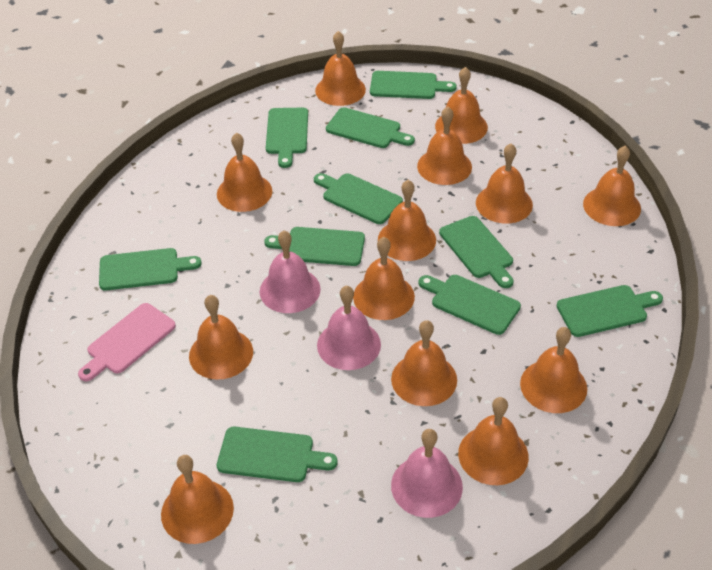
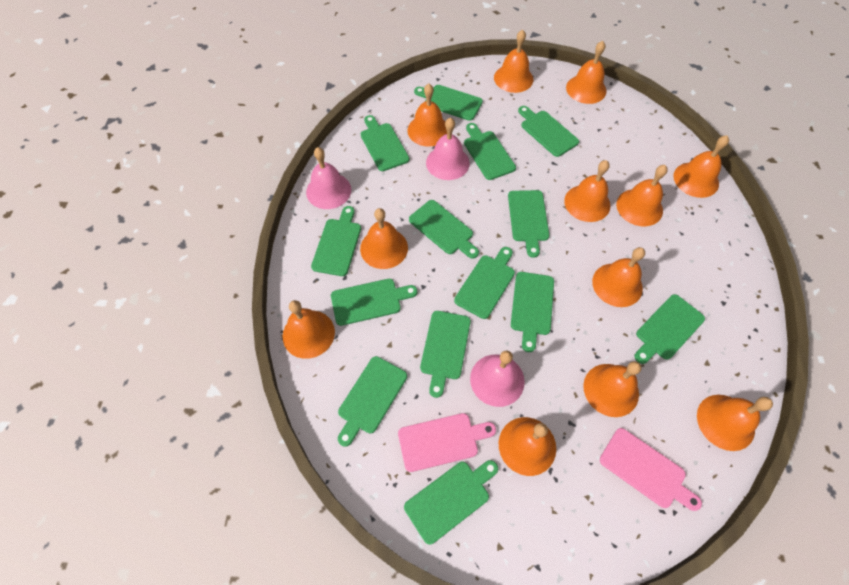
green cutting board: 10 -> 14
orange bell: 13 -> 12
pink cutting board: 1 -> 2

